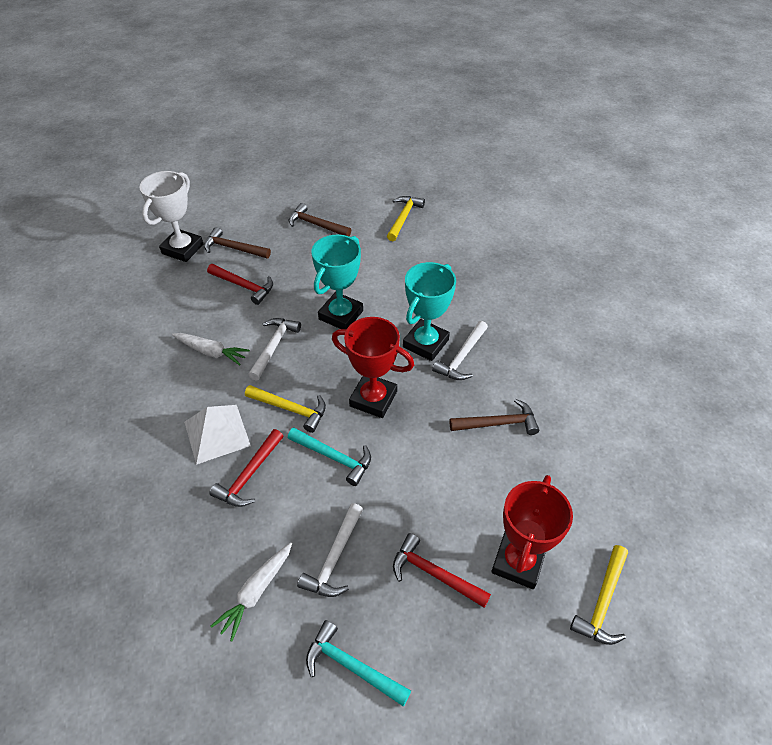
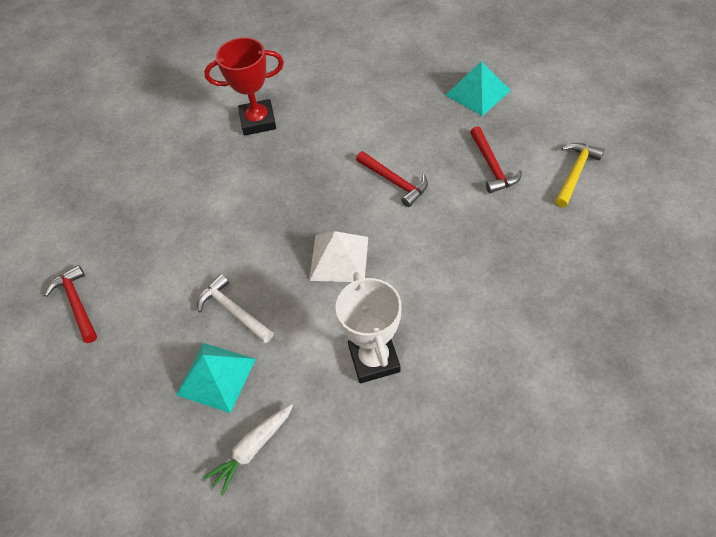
brown hammer: 3 -> 0
red trophy: 2 -> 1
turquoise hammer: 2 -> 0
turquoise pyramid: 0 -> 2
turquoise trophy: 2 -> 0
white carrot: 2 -> 1
white hammer: 3 -> 1
yellow hammer: 3 -> 1

